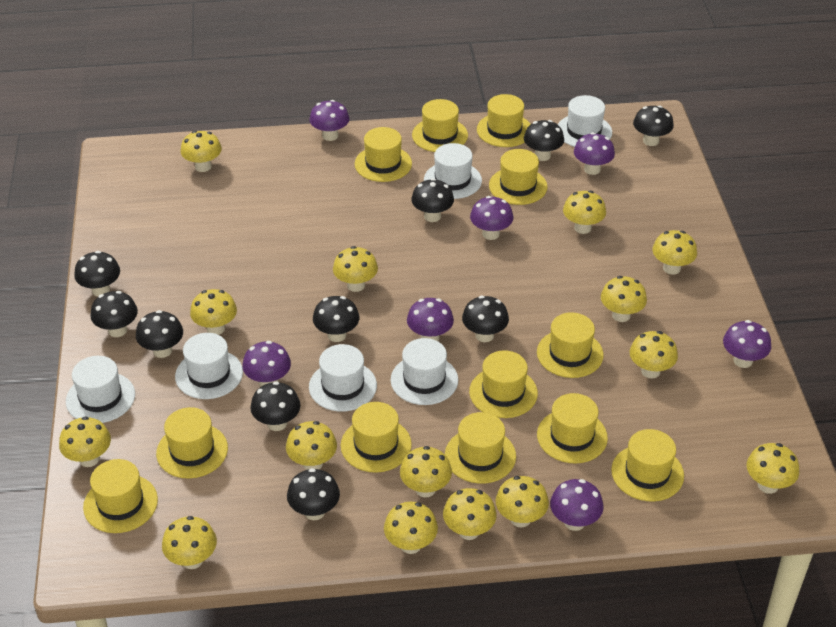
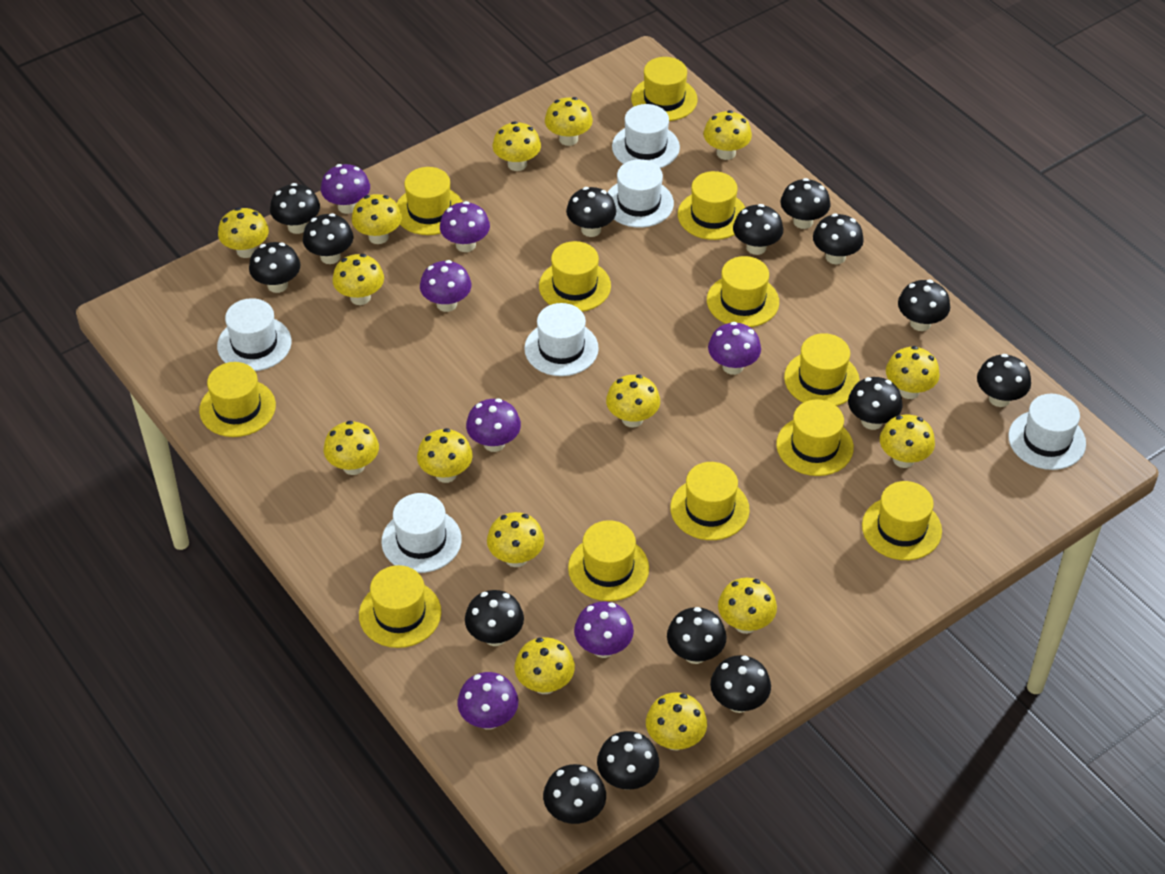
black mushroom: 10 -> 15

